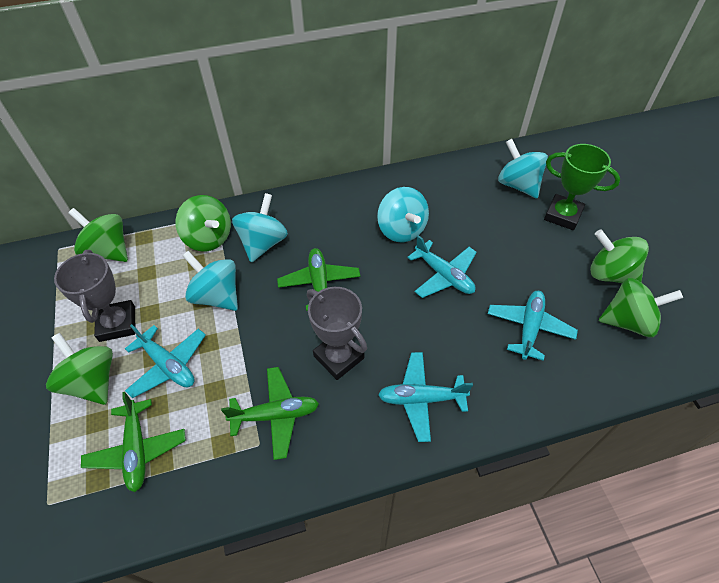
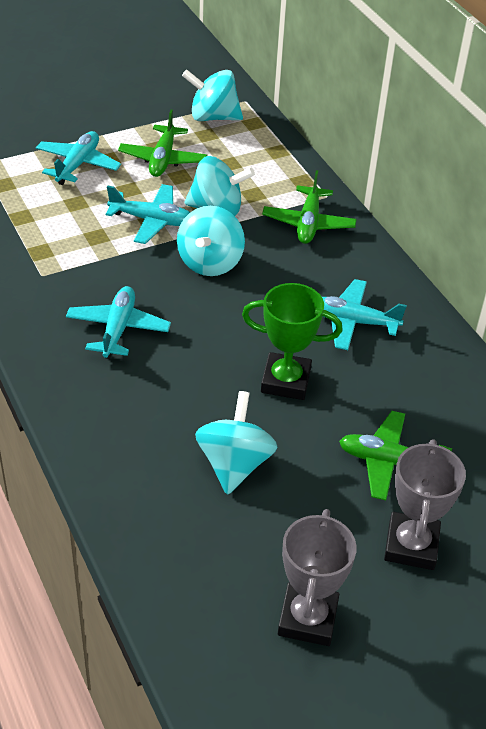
green spinning top: 5 -> 0

